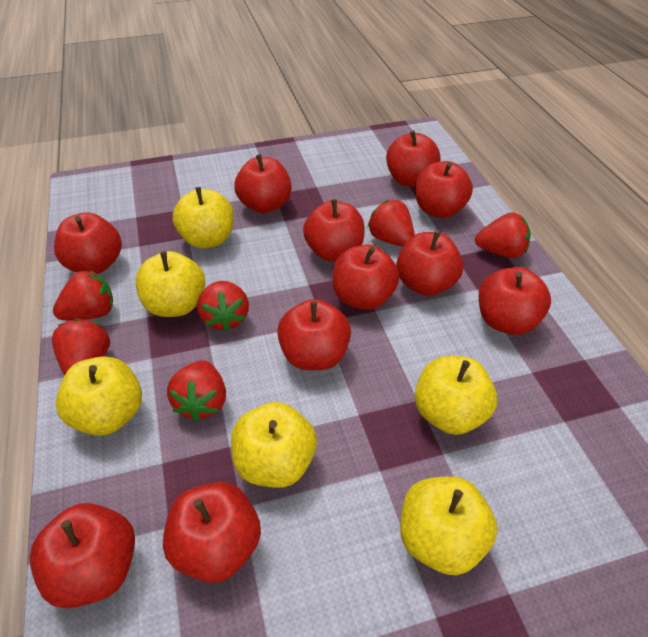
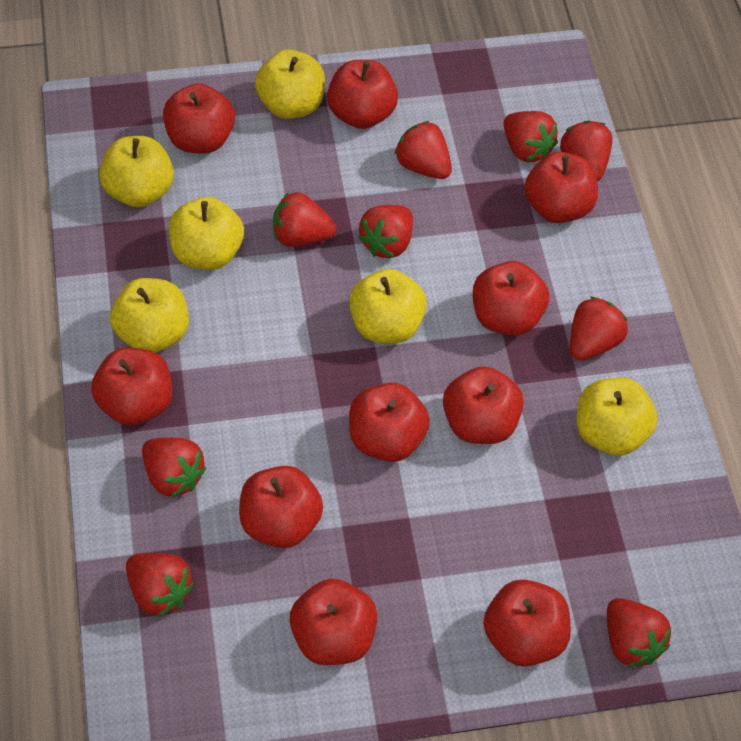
red apple: 11 -> 10
red strawberry: 6 -> 9

